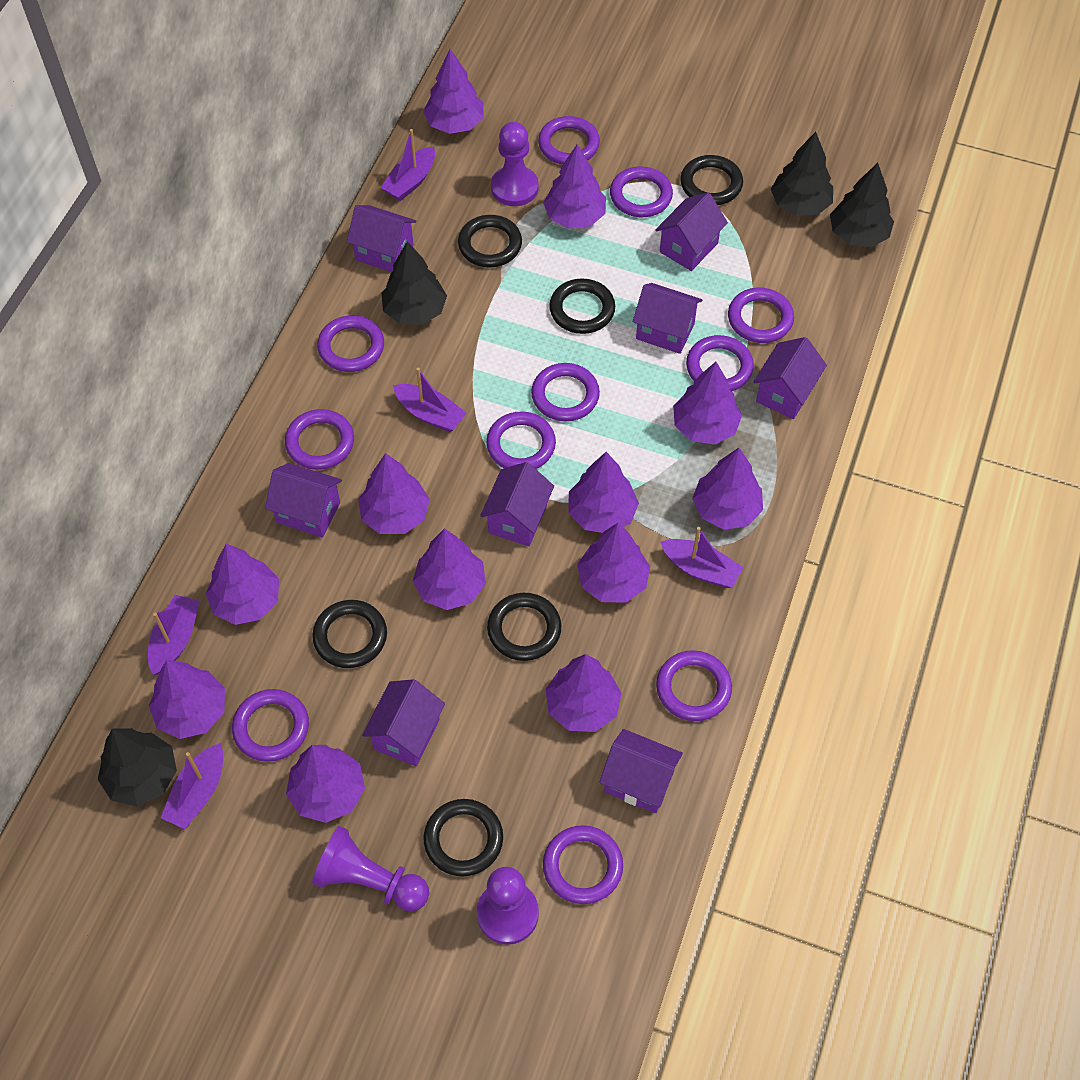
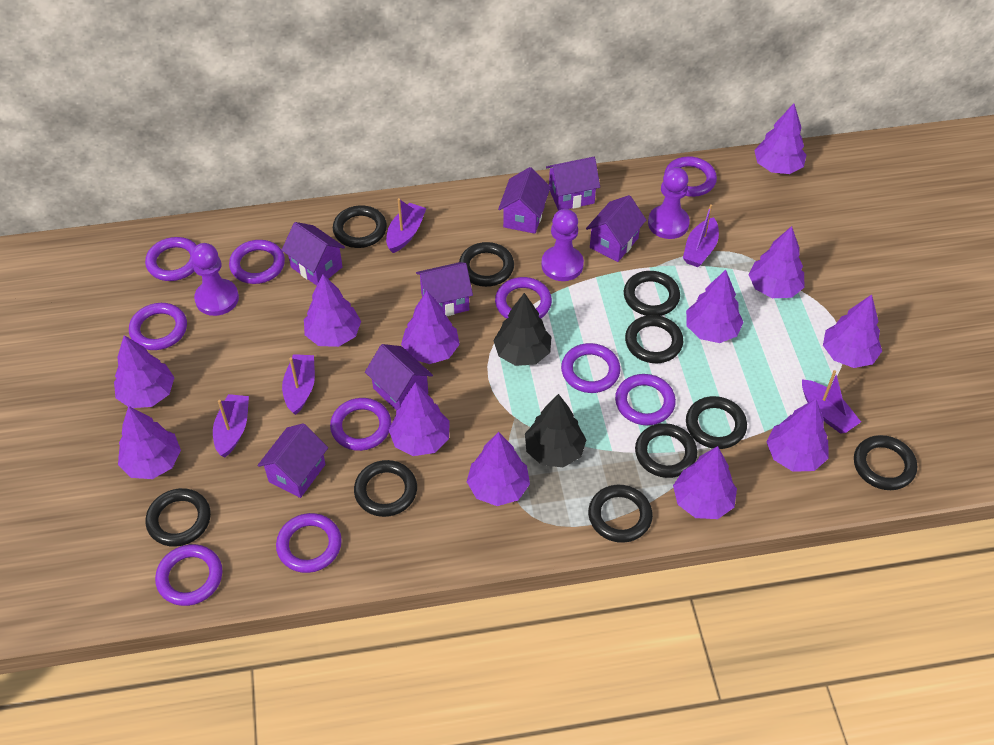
black ring: 6 -> 10
black tree: 4 -> 2
purple house: 8 -> 7
purple ring: 11 -> 10

